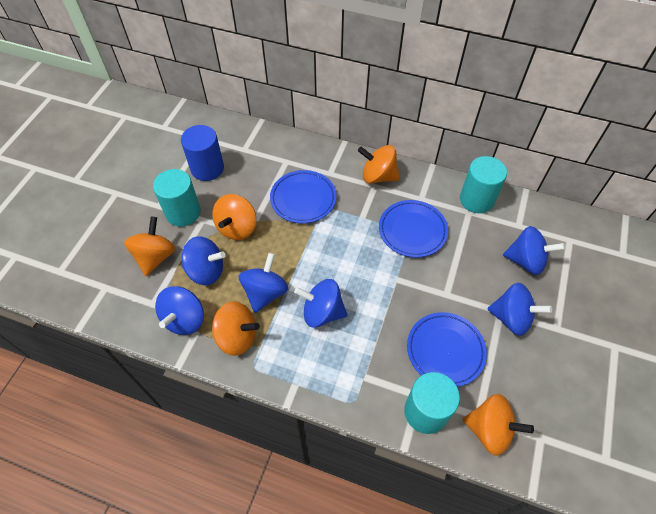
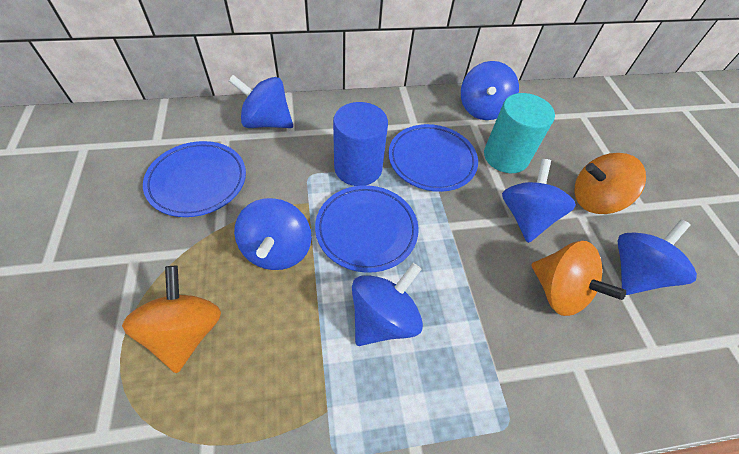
orange spinning top: 5 -> 3
turquoise cylinder: 3 -> 1

